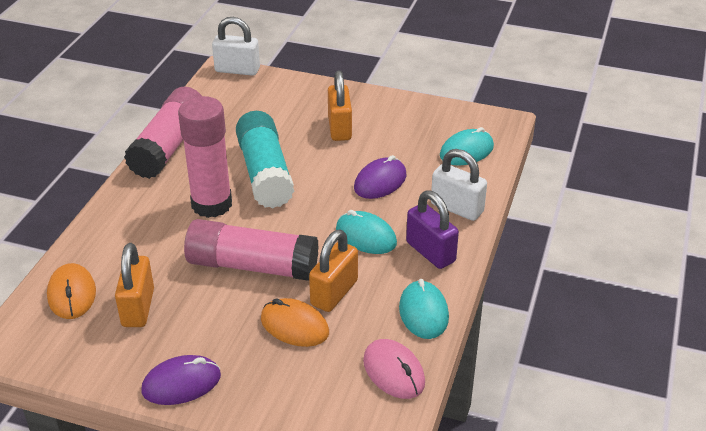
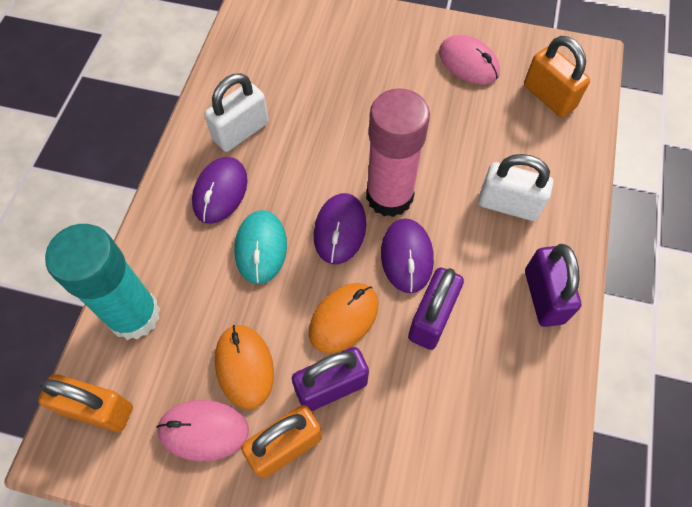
pink glue stick: 3 -> 1
pink mouse: 1 -> 2
purple mouse: 2 -> 3
purple padlock: 1 -> 3
turquoise mouse: 3 -> 1

